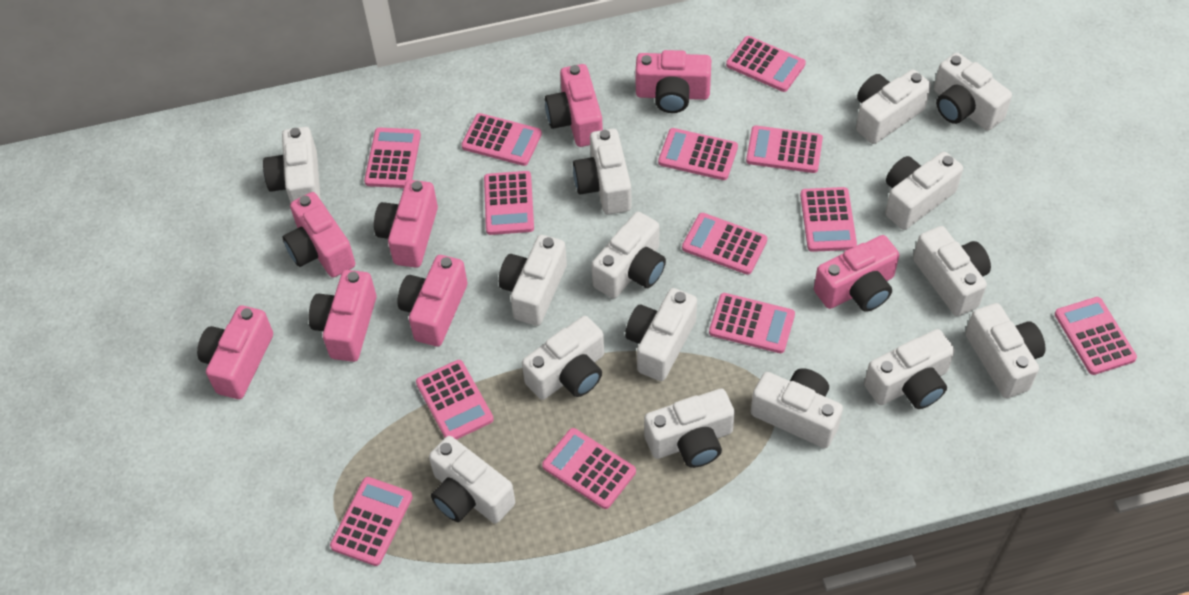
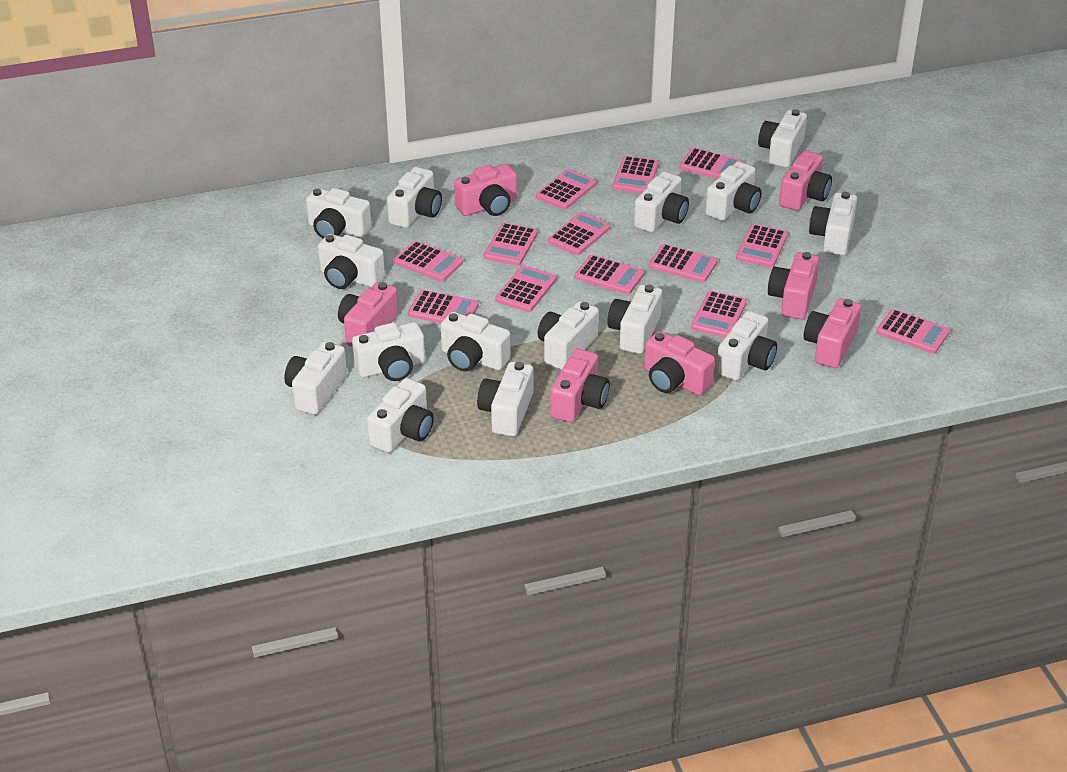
pink camera: 8 -> 7

